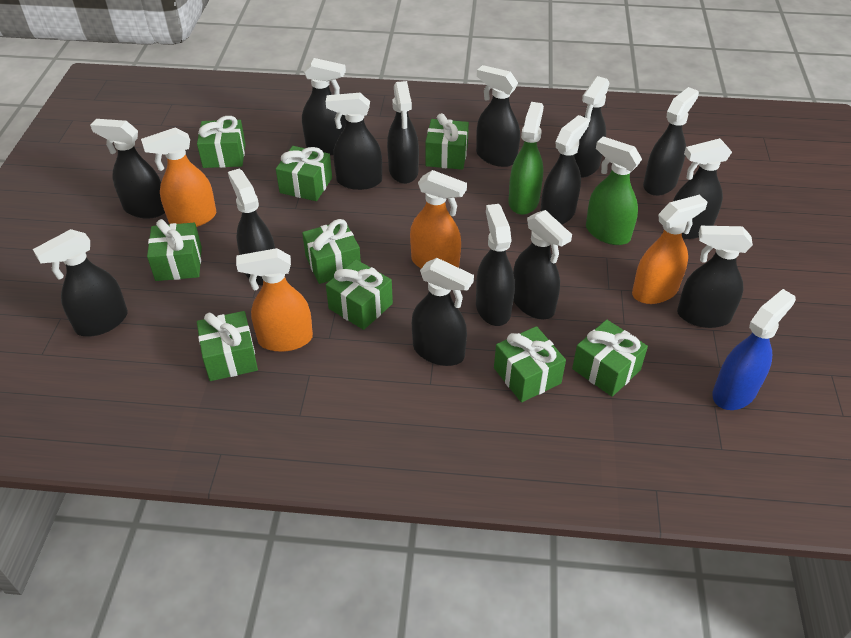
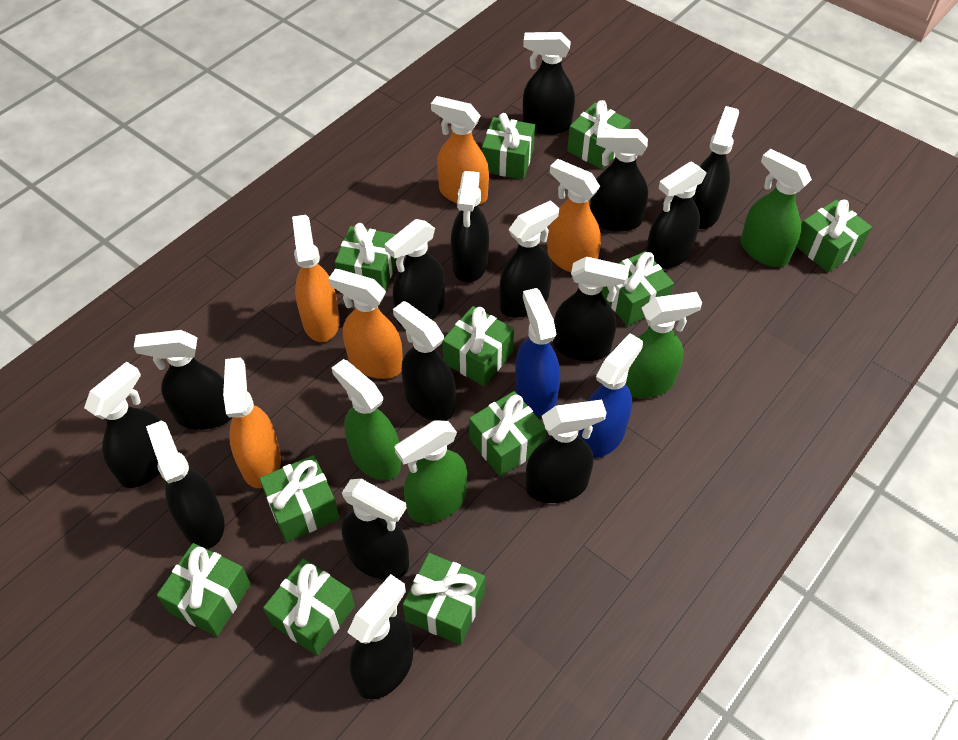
blue spray bottle: 1 -> 2
green gift: 9 -> 11
green spray bottle: 2 -> 4
orange spray bottle: 4 -> 5

